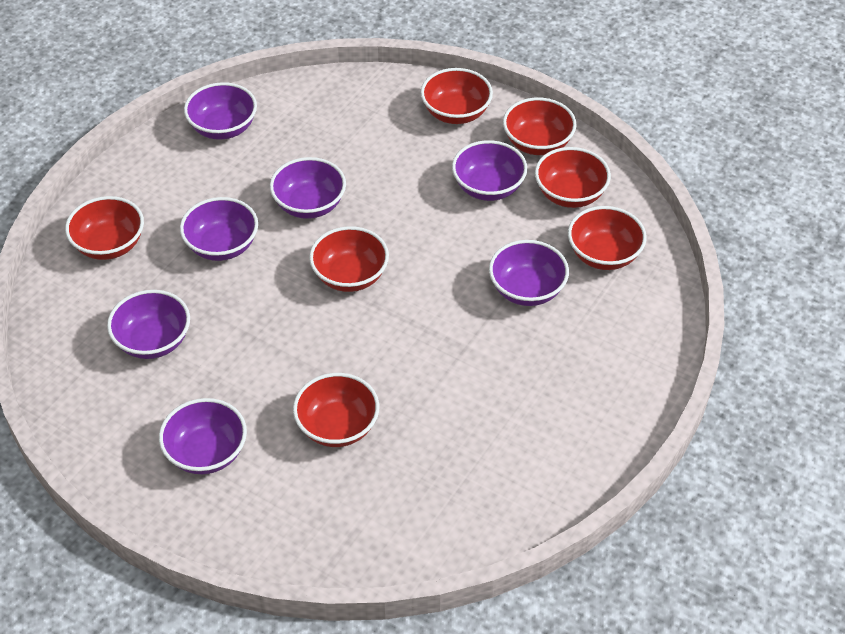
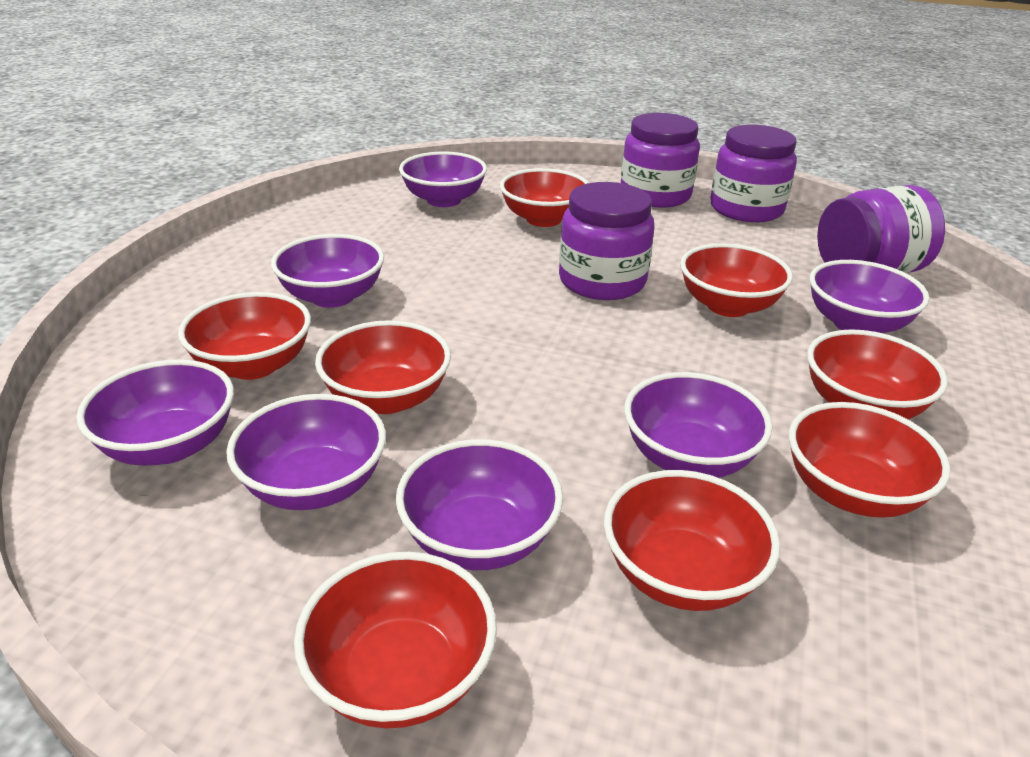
purple jar: 0 -> 4
red bowl: 7 -> 8

